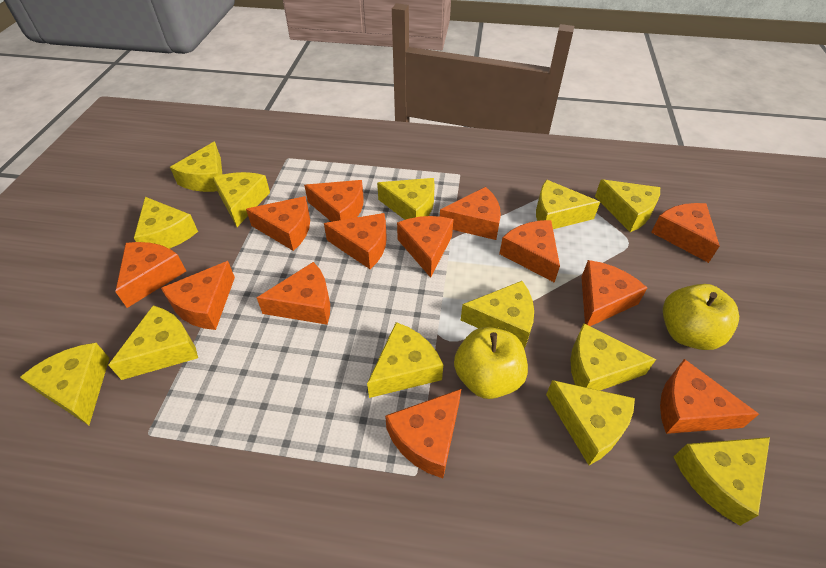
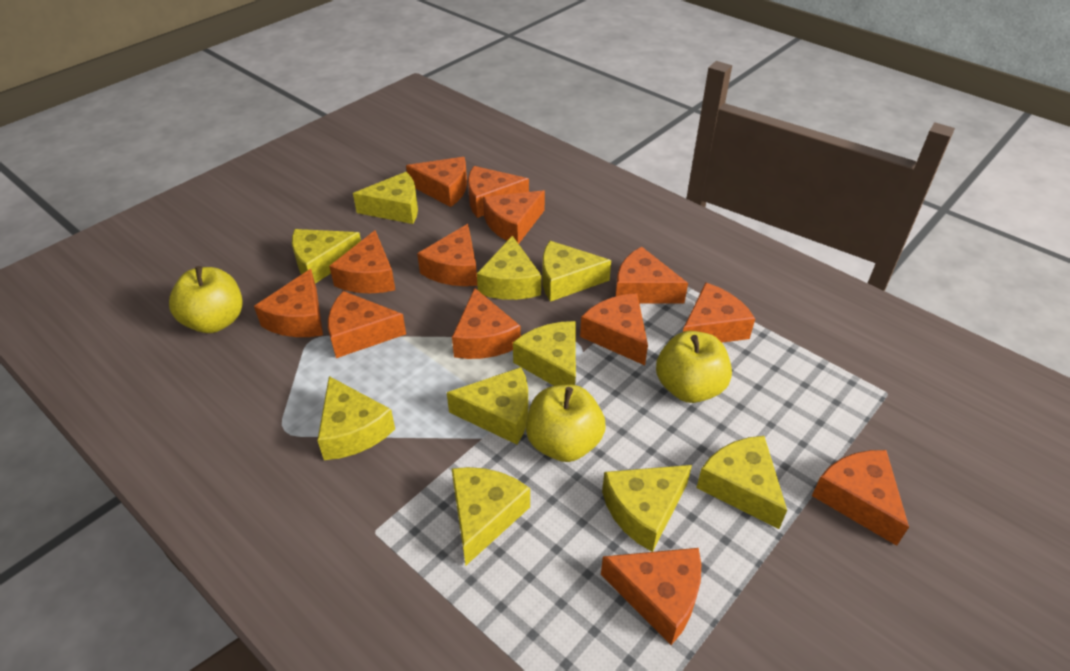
yellow apple: 2 -> 3
yellow cheese: 13 -> 10

